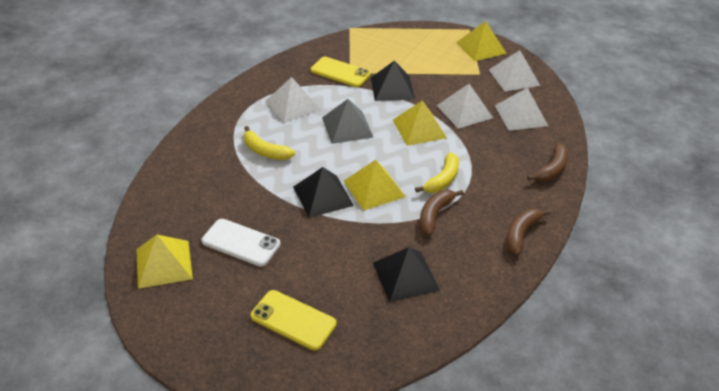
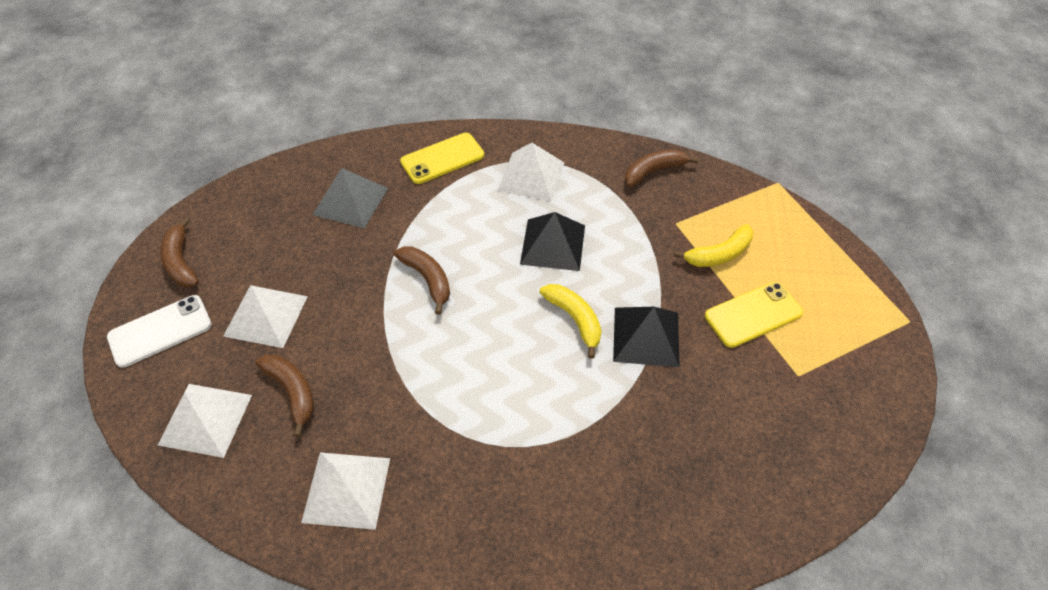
black pyramid: 3 -> 2
brown banana: 3 -> 4
yellow pyramid: 4 -> 0

